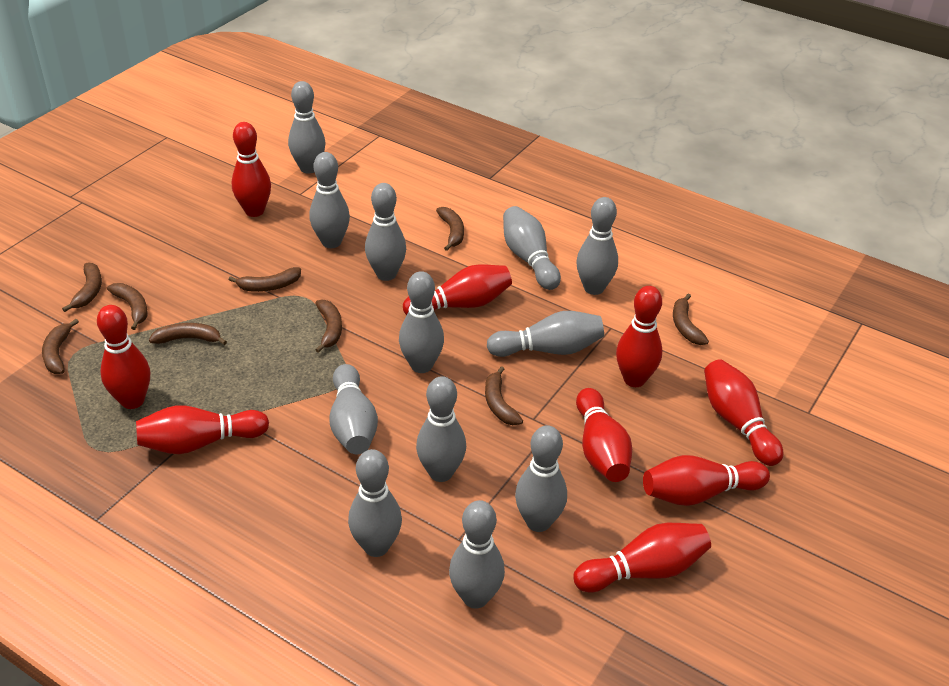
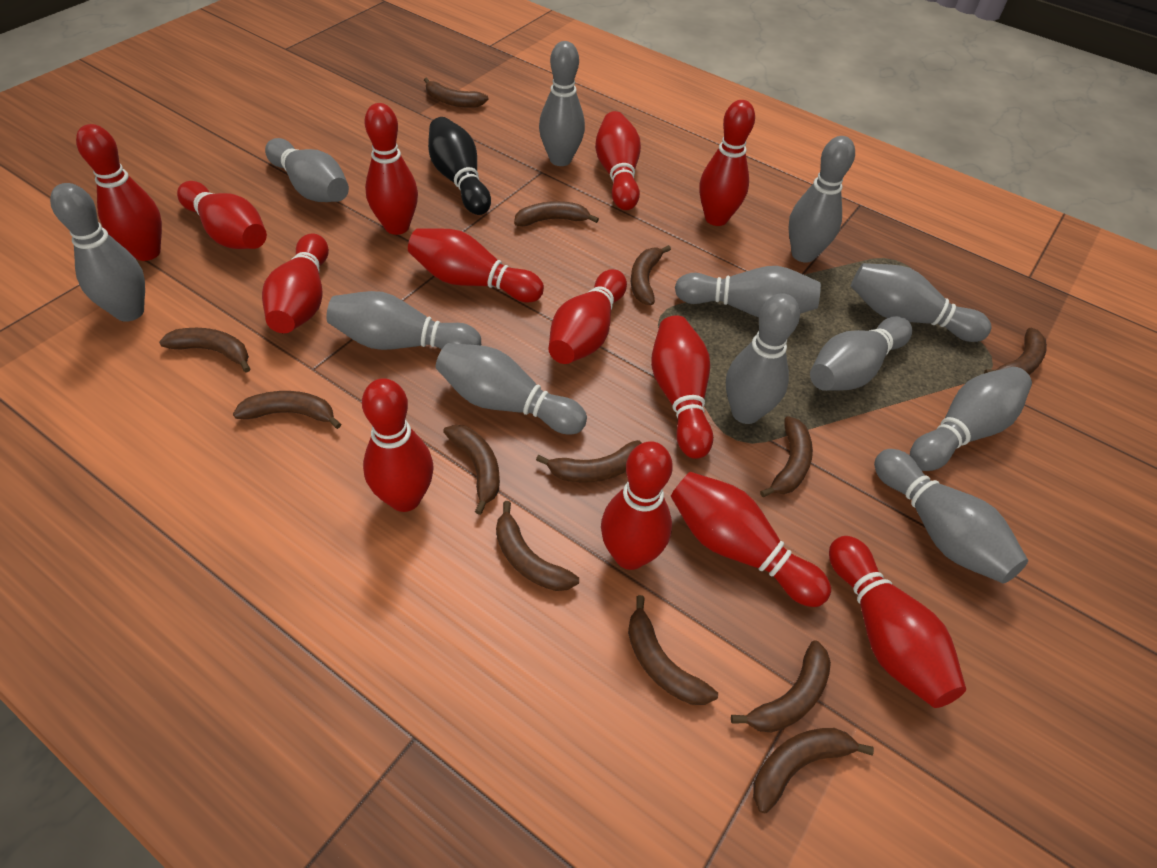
black bowling pin: 0 -> 1
brown banana: 9 -> 13
red bowling pin: 9 -> 13

